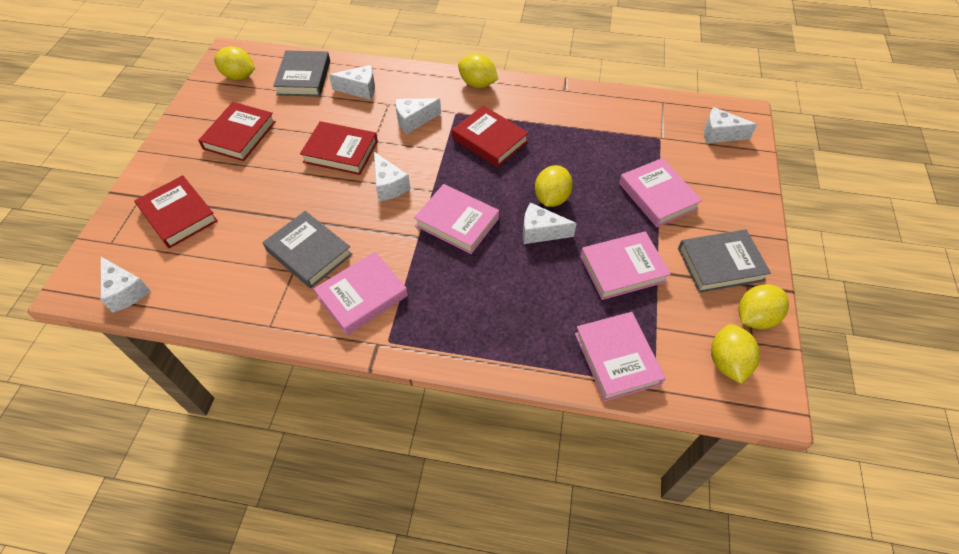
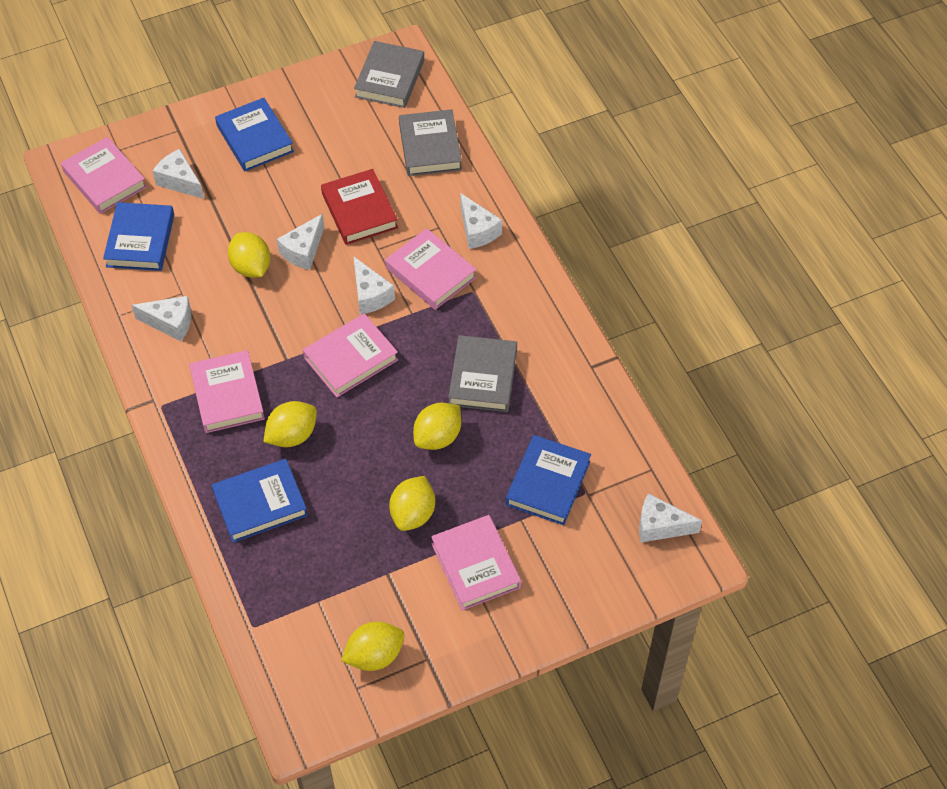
blue book: 0 -> 4
red book: 4 -> 1

